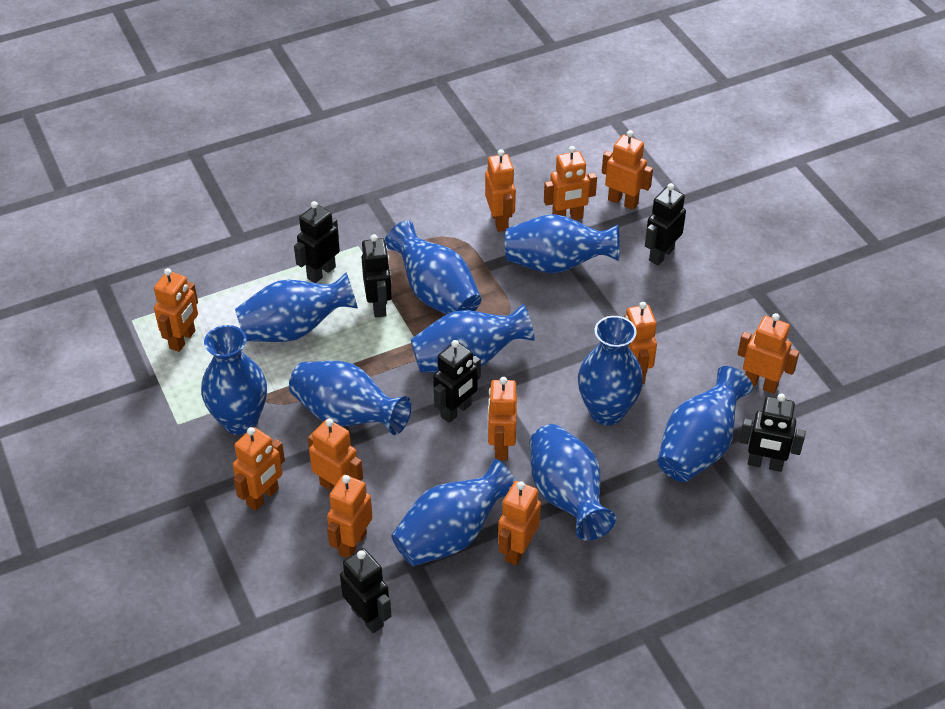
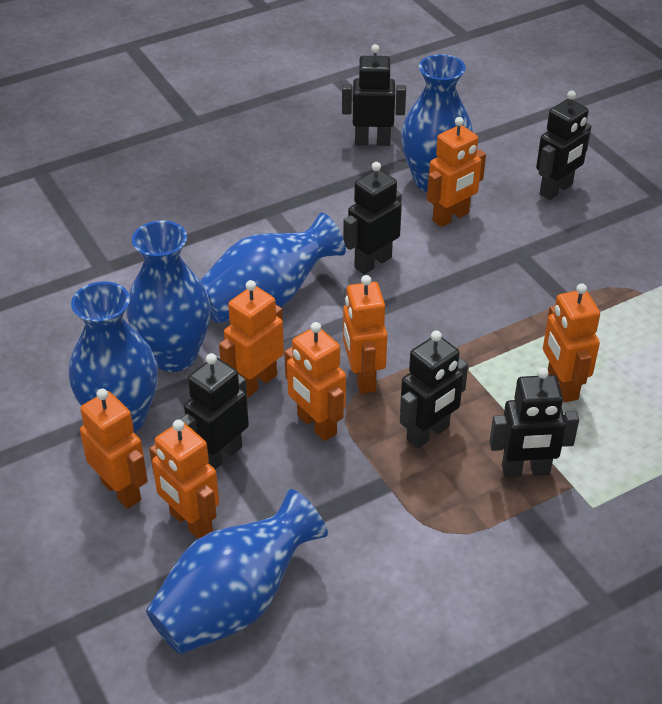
blue vase: 10 -> 5
orange robot: 11 -> 7

